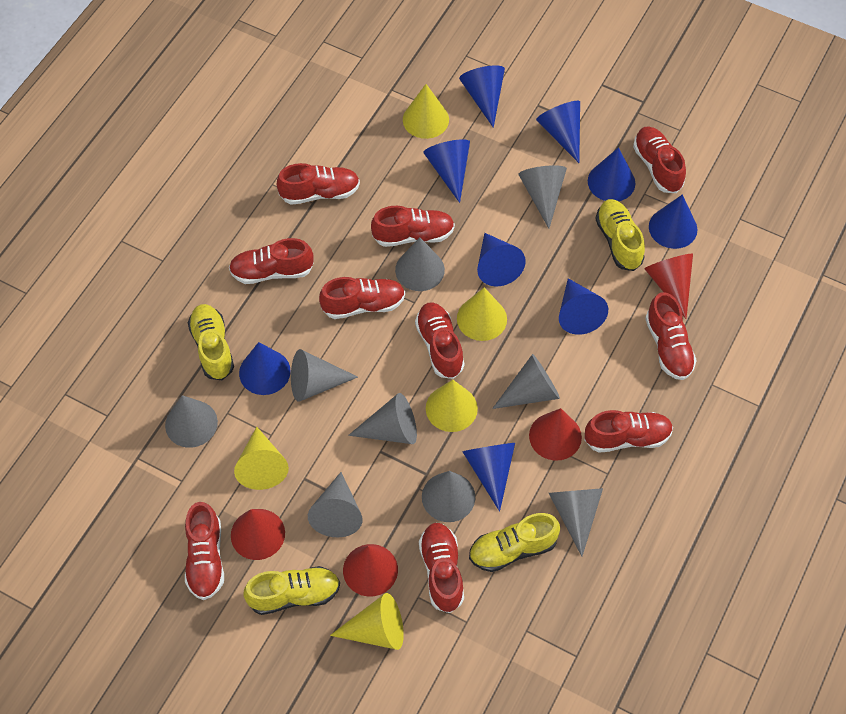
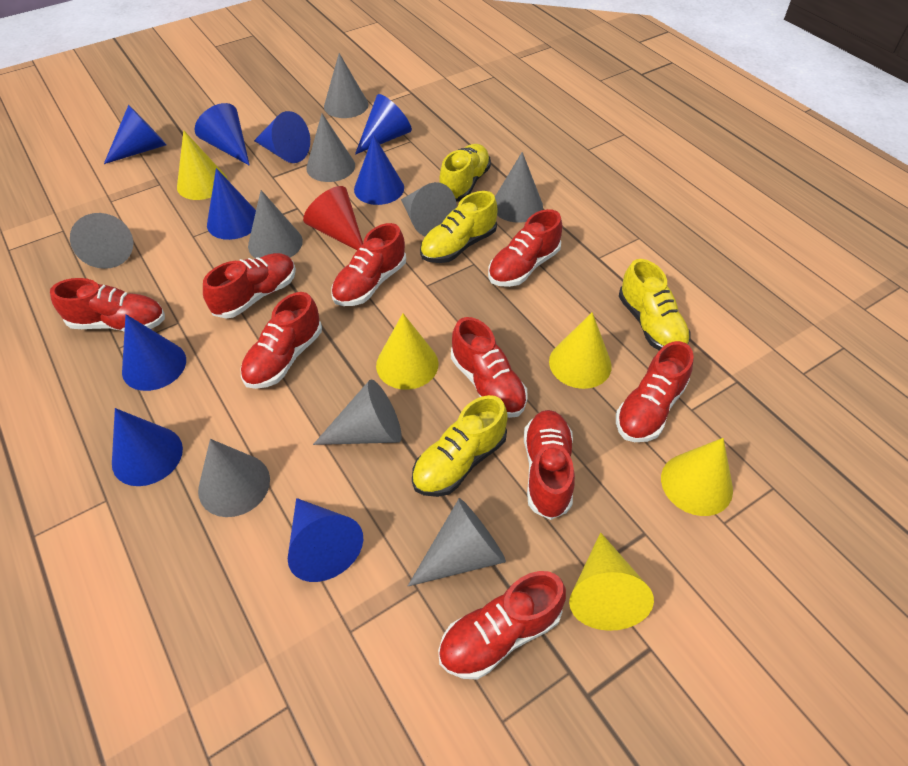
red cone: 4 -> 1
red shoe: 10 -> 9

